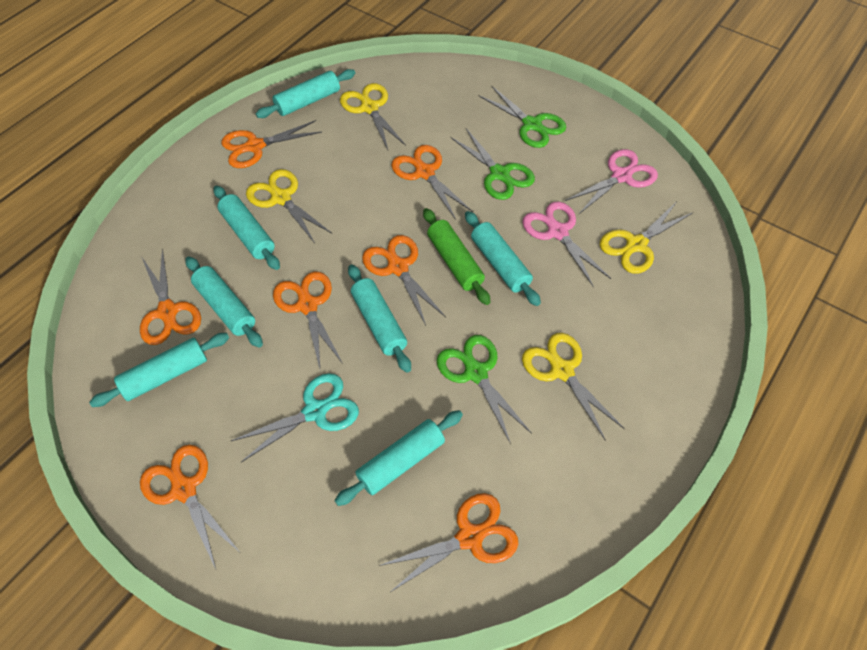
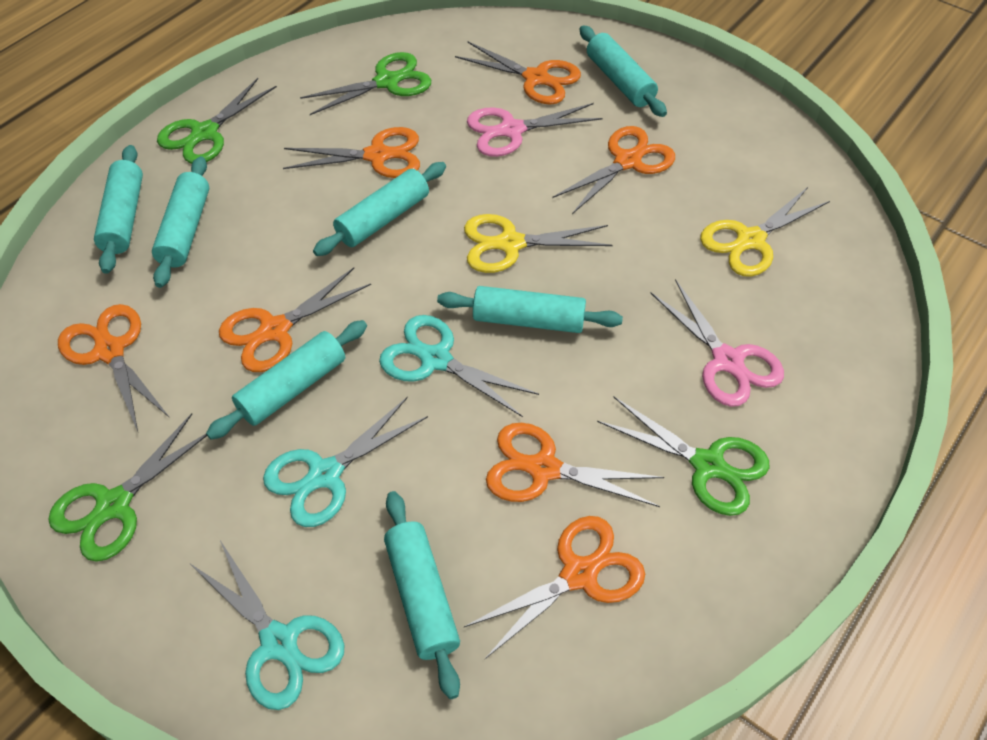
green rolling pin: 1 -> 0
green scissors: 3 -> 4
turquoise scissors: 1 -> 3
yellow scissors: 4 -> 2

